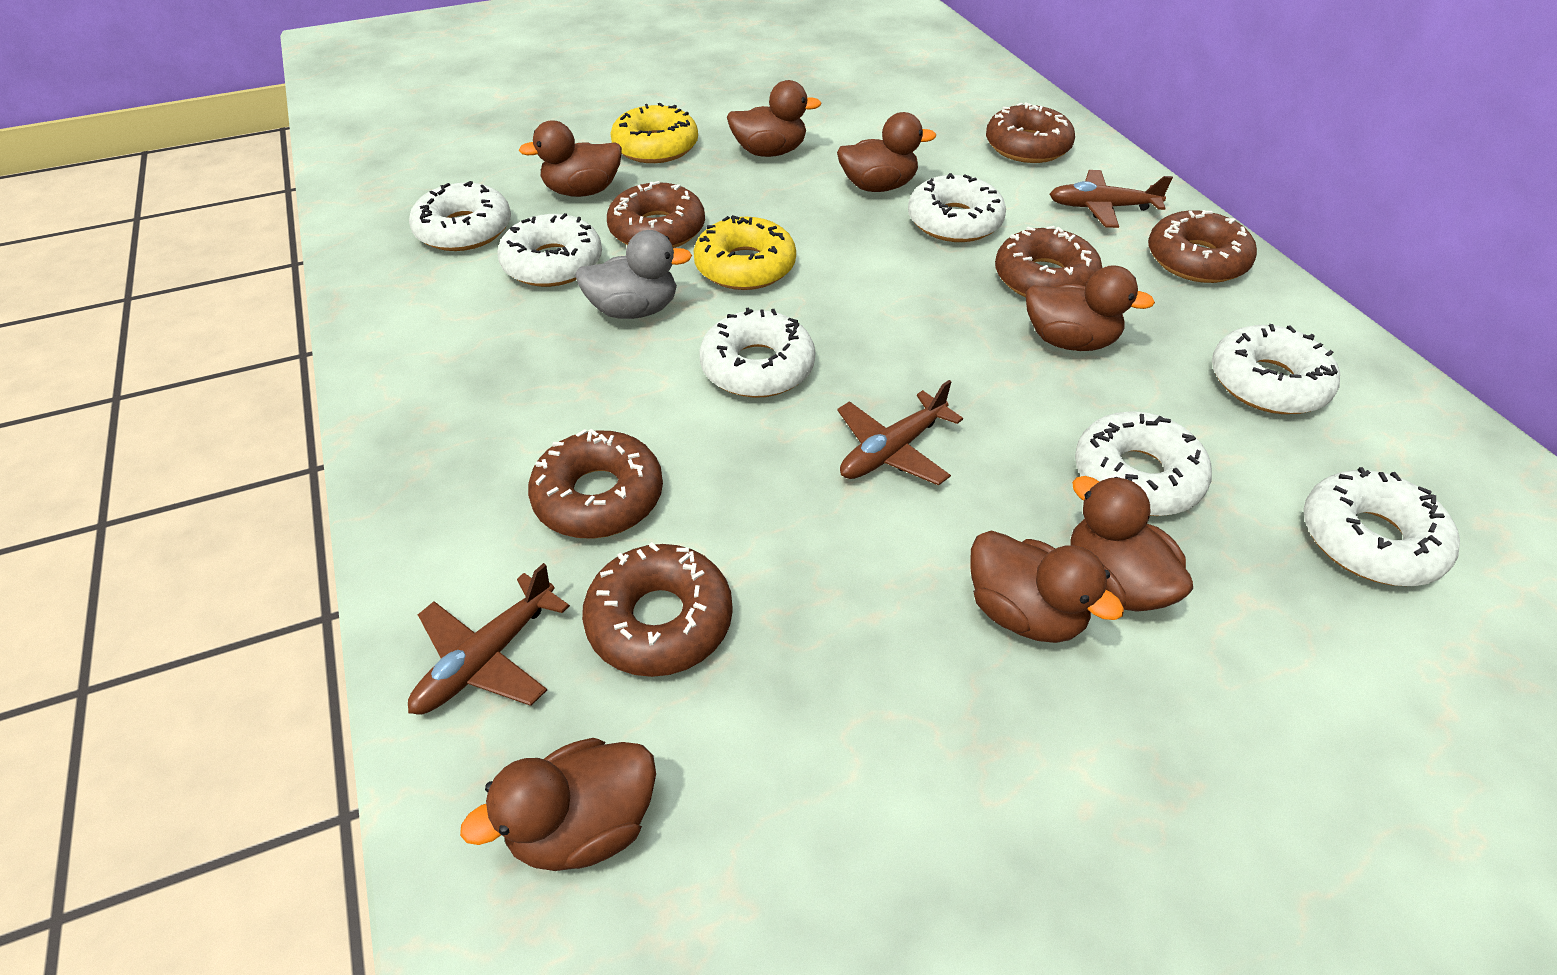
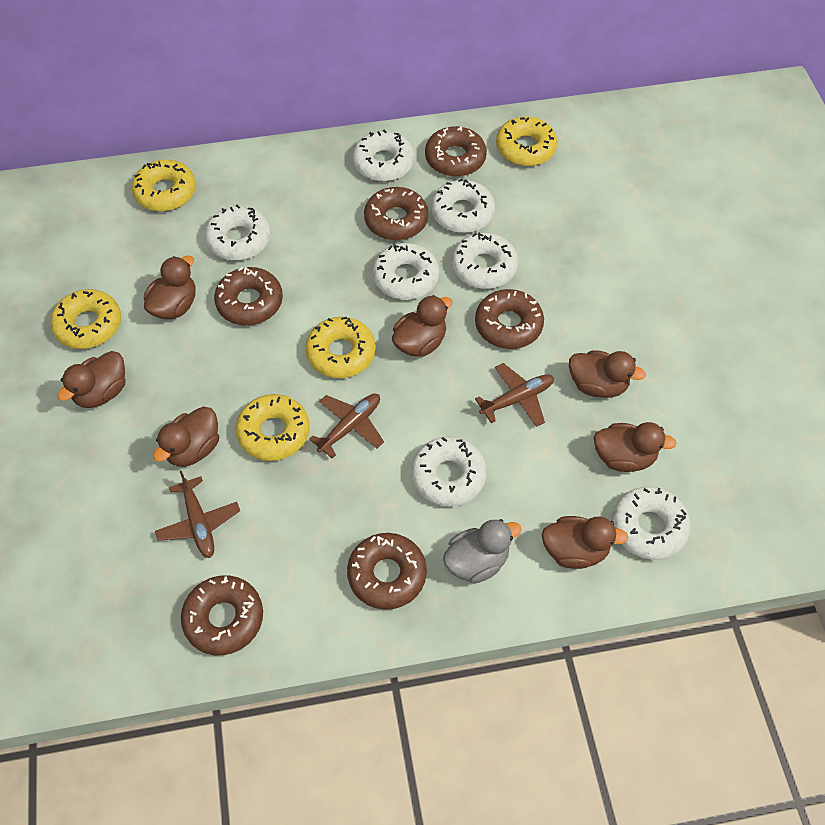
yellow donut: 2 -> 5

